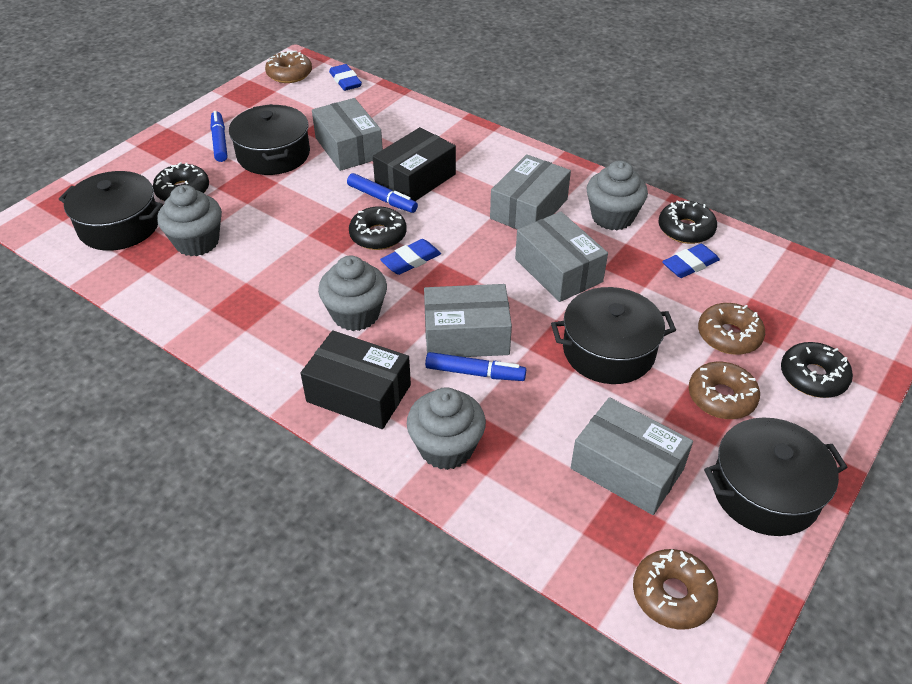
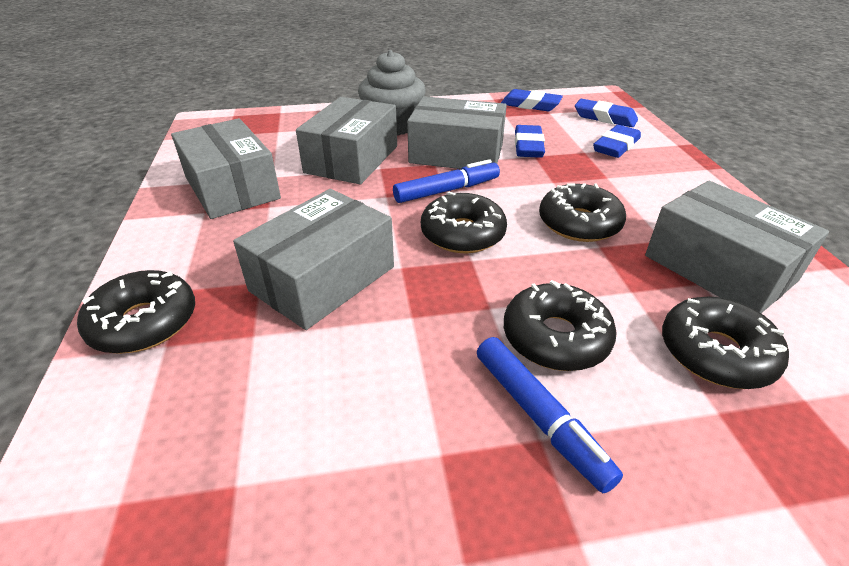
black box: 2 -> 0
black donut: 4 -> 5
black pot: 4 -> 0
blue eraser: 3 -> 4
blue marker: 3 -> 2
brown donut: 4 -> 0
grey cupcake: 4 -> 1

